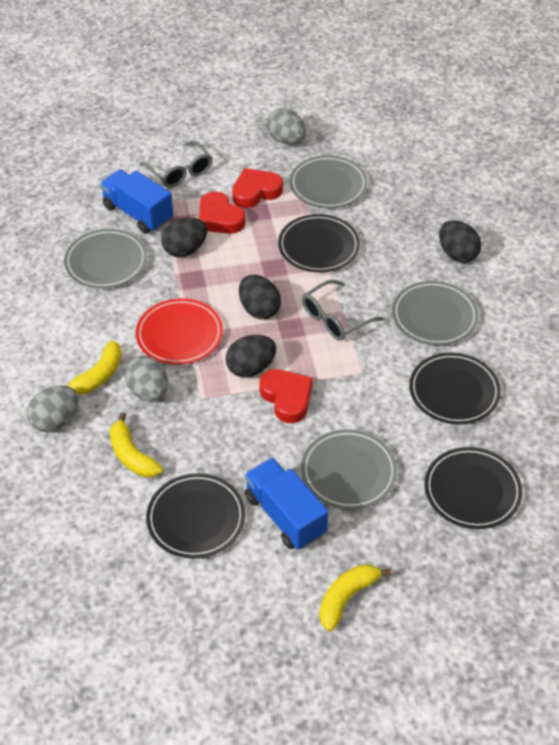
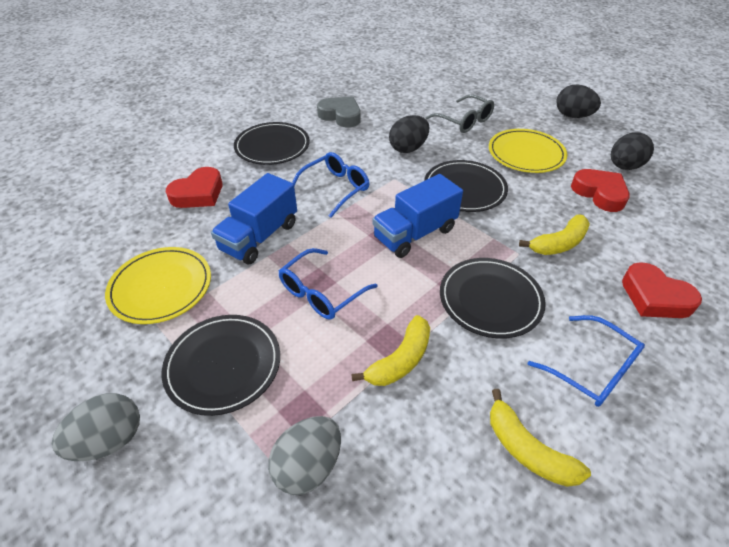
black egg: 4 -> 3
blue glasses: 0 -> 3
grey egg: 3 -> 2
grey glasses: 2 -> 1
grey heart: 0 -> 1
grey plate: 4 -> 0
red plate: 1 -> 0
yellow plate: 0 -> 2

